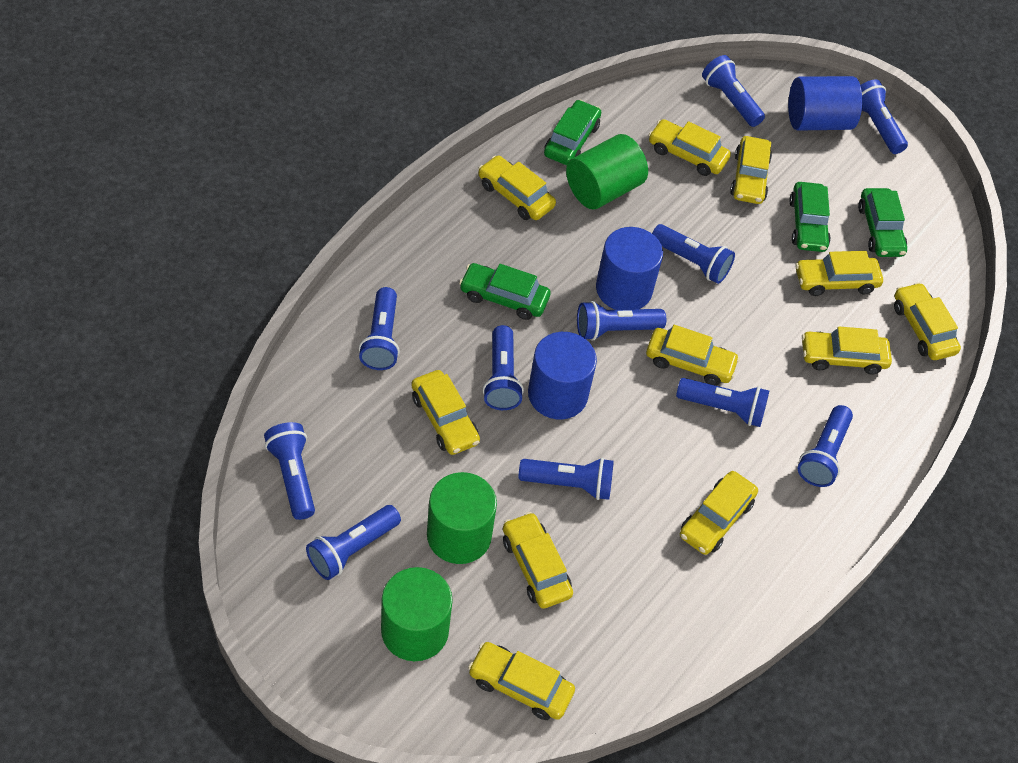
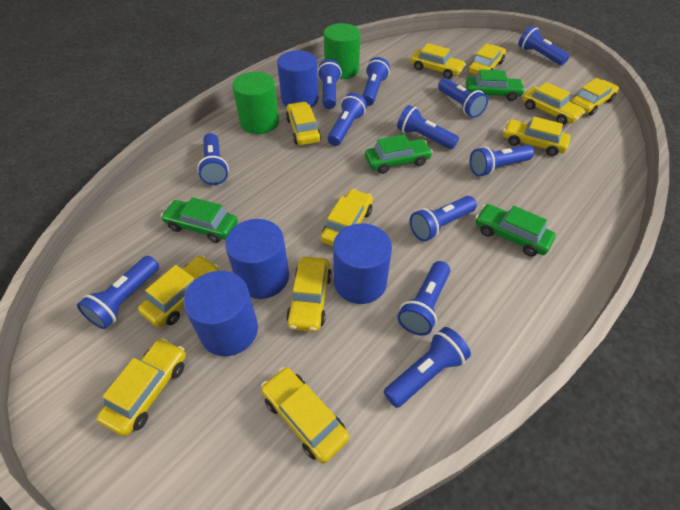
blue cylinder: 3 -> 4
blue flashlight: 11 -> 12
green cylinder: 3 -> 2

